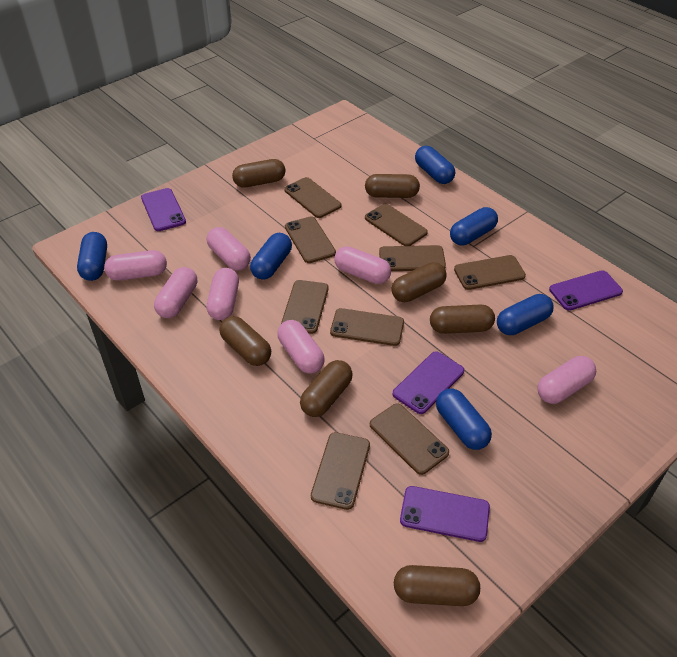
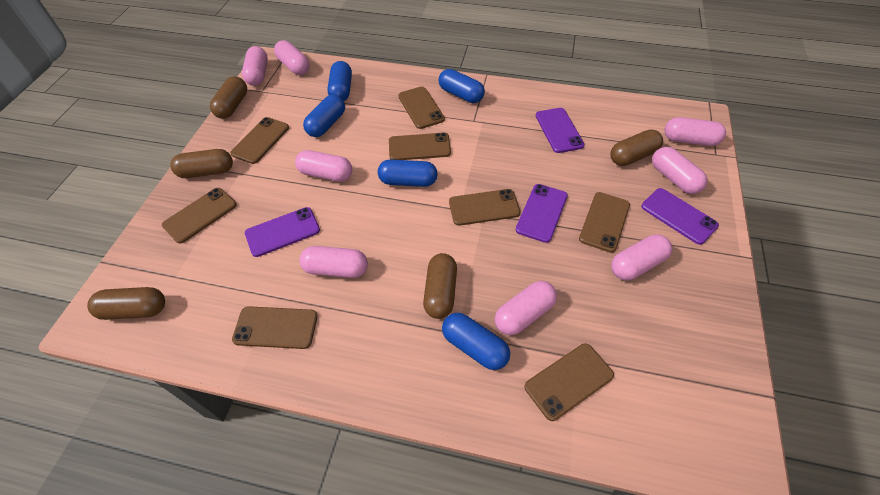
blue capsule: 6 -> 5
brown capsule: 7 -> 5
brown phone: 9 -> 8
pink capsule: 7 -> 8

